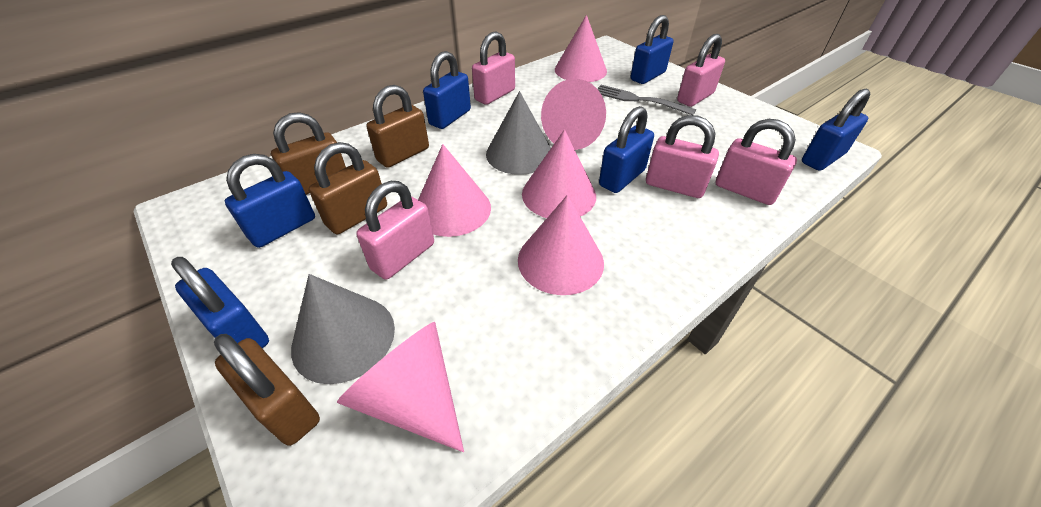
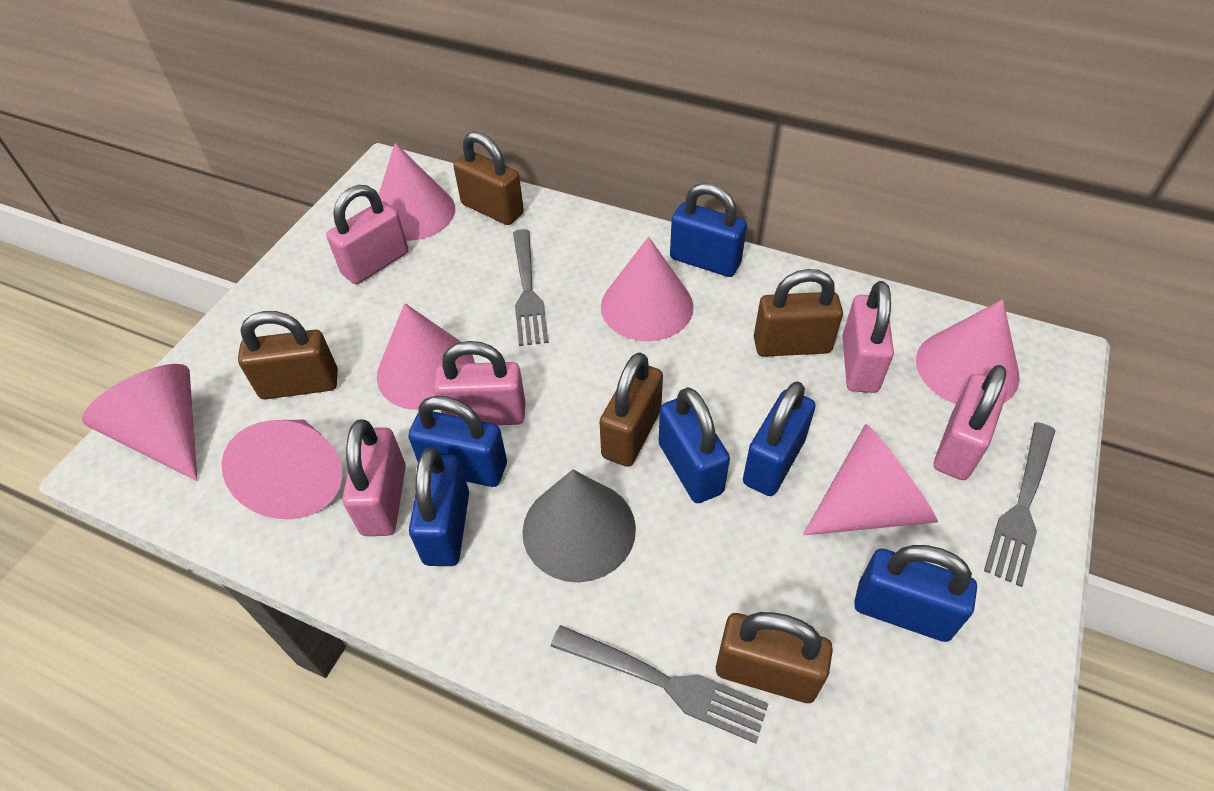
brown padlock: 4 -> 5
grey cone: 2 -> 1
grey fork: 1 -> 3
pink cone: 6 -> 7

